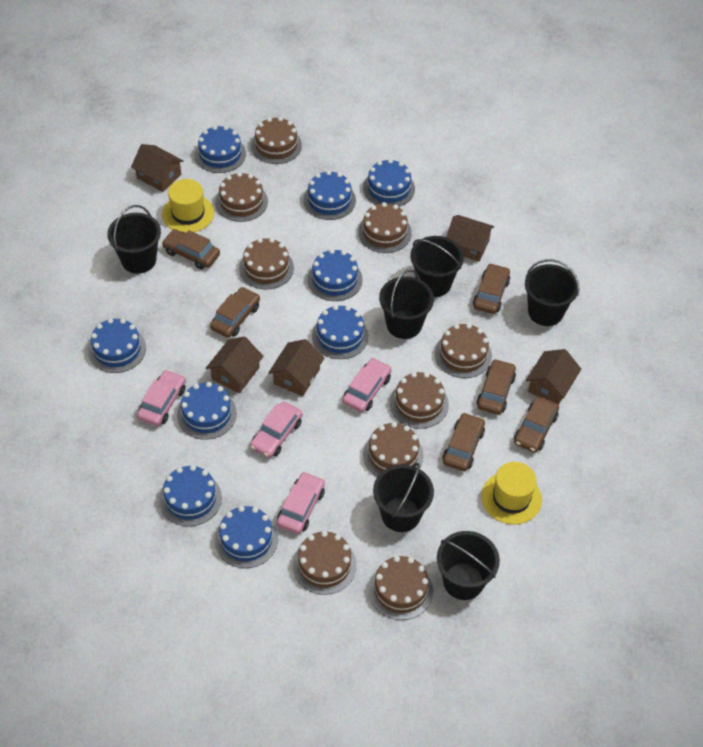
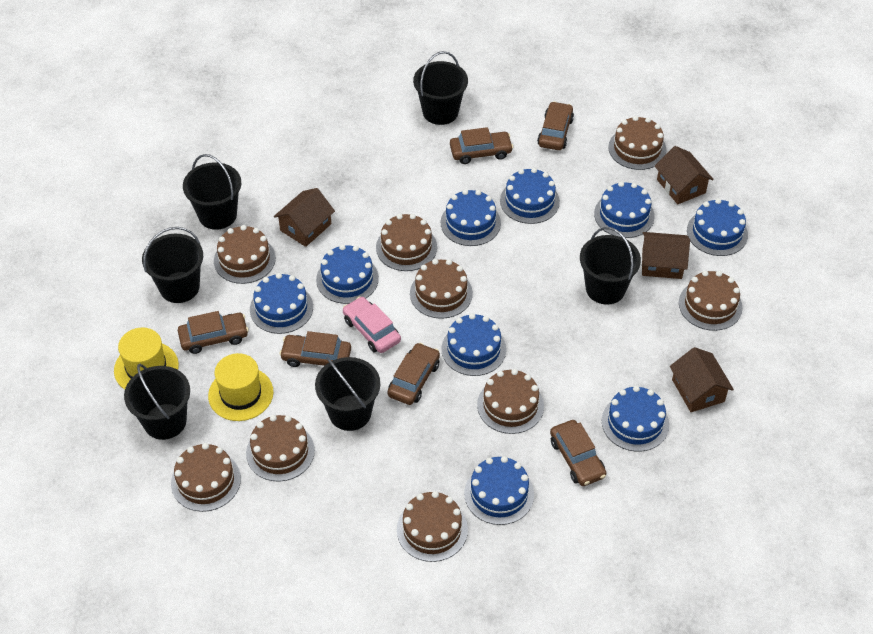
brown house: 5 -> 4
pink car: 4 -> 1

